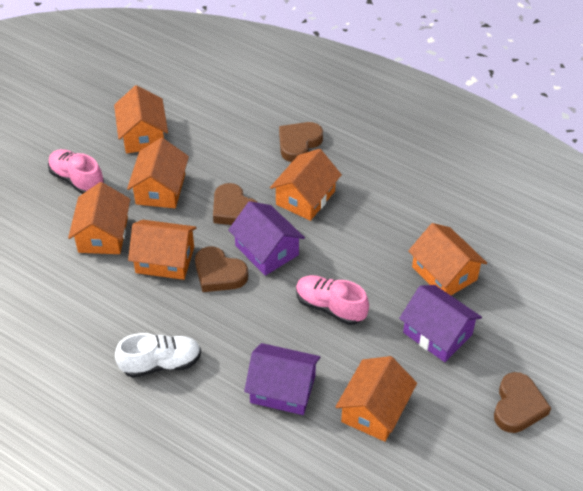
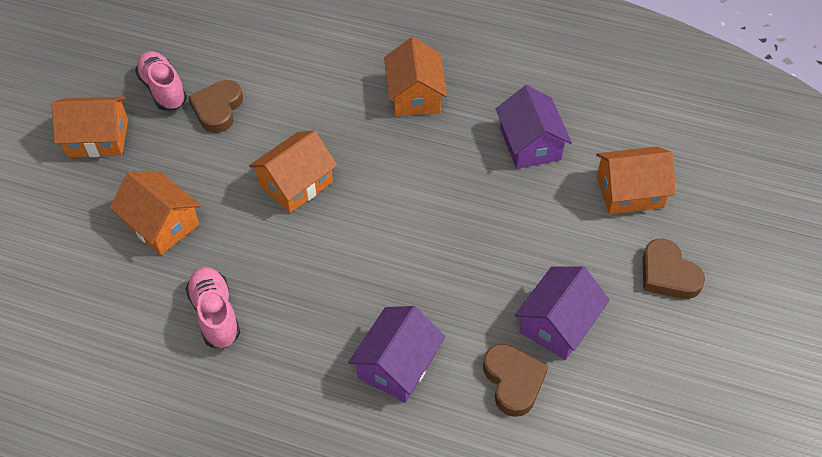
brown heart: 4 -> 3
orange house: 7 -> 5
white shoe: 1 -> 0

